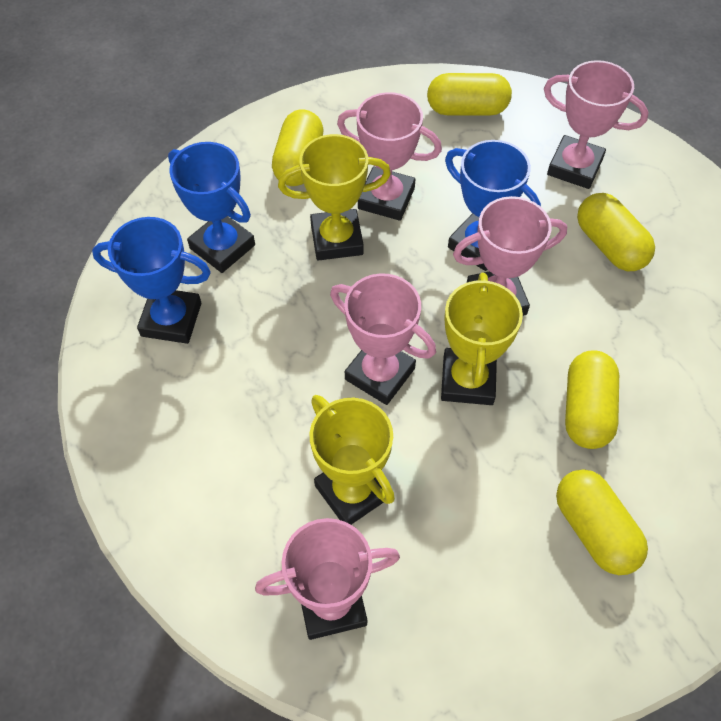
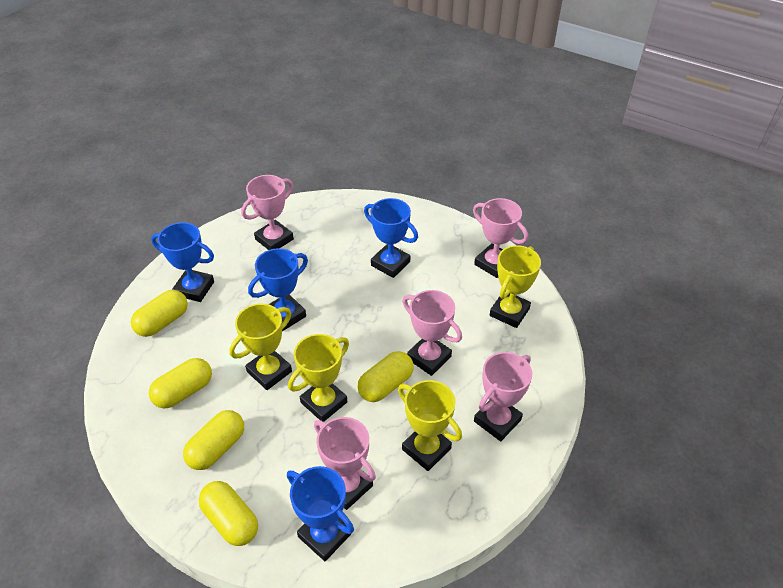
blue trophy: 3 -> 4
yellow trophy: 3 -> 4

